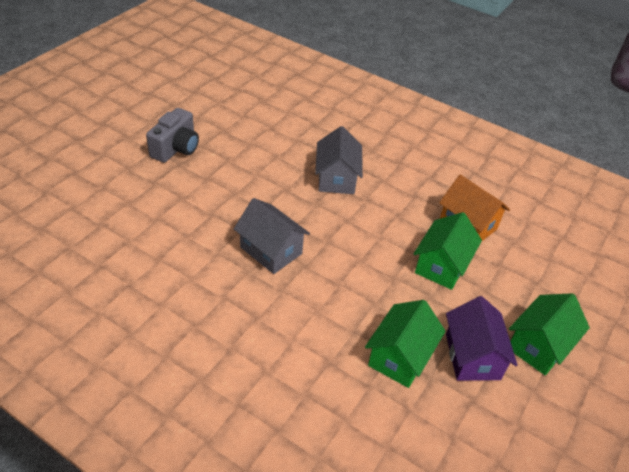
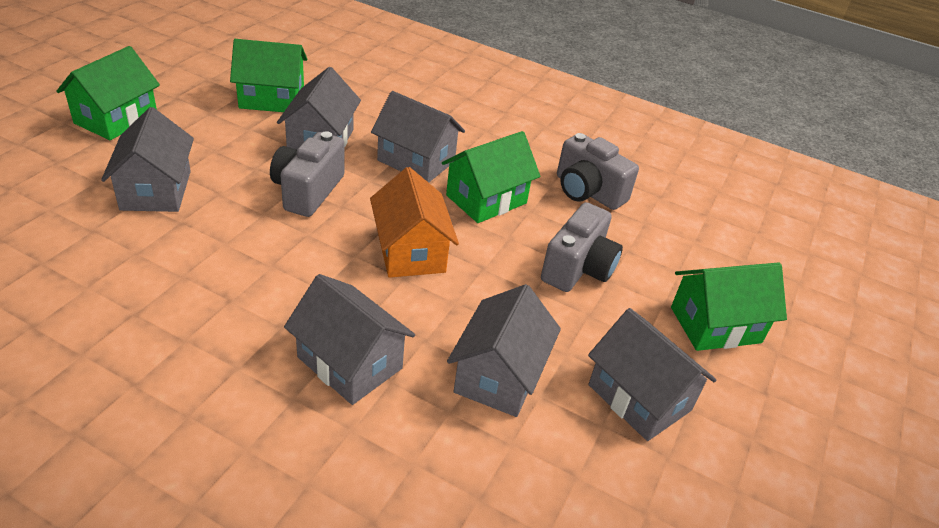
green house: 3 -> 4
grey camera: 1 -> 3
grey house: 2 -> 6
purple house: 1 -> 0

